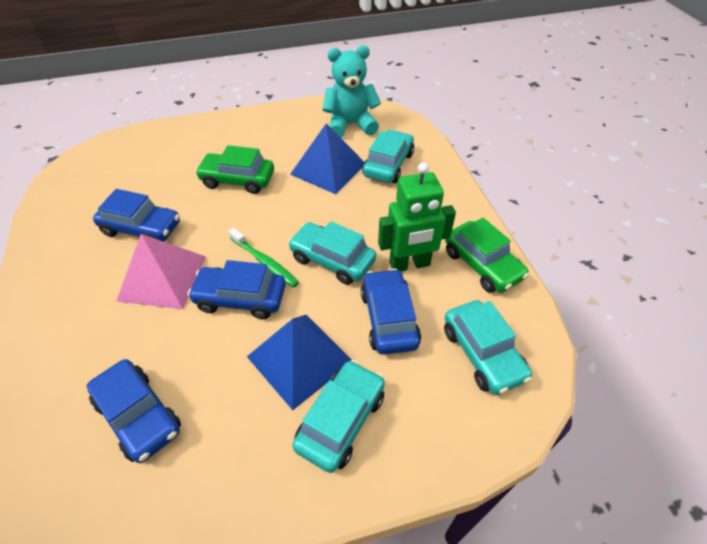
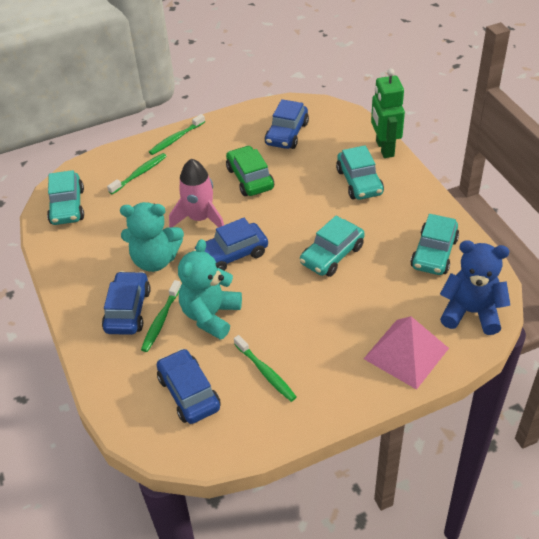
blue pyramid: 2 -> 0
blue teddy bear: 0 -> 1
green car: 2 -> 1
green toothbrush: 1 -> 4
pink rocket: 0 -> 1
turquoise teddy bear: 1 -> 2

